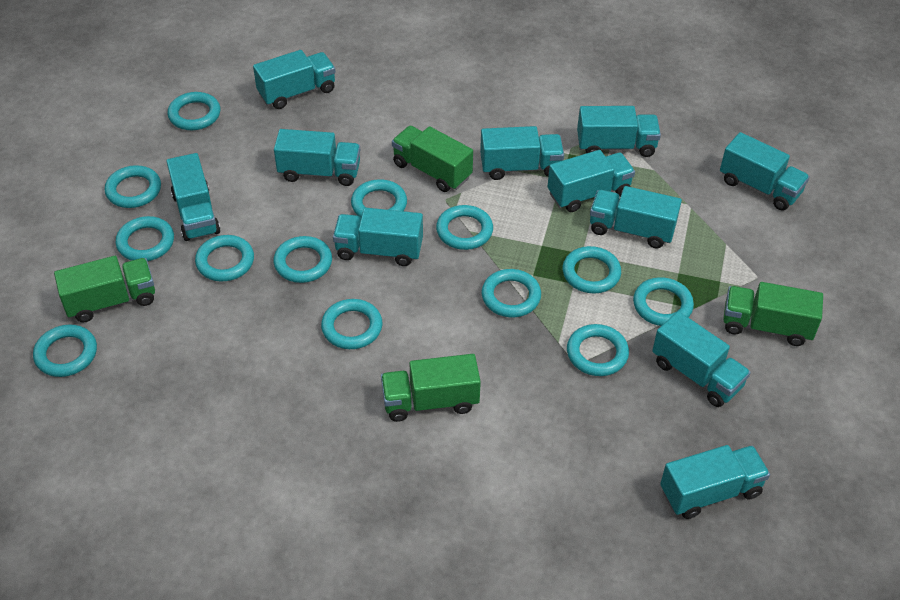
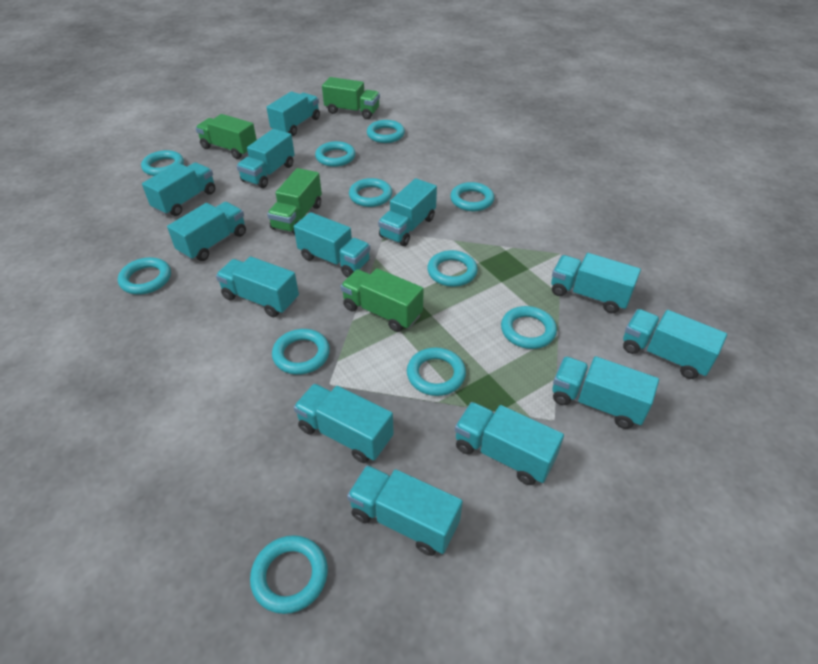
turquoise ring: 13 -> 11
turquoise truck: 11 -> 13

